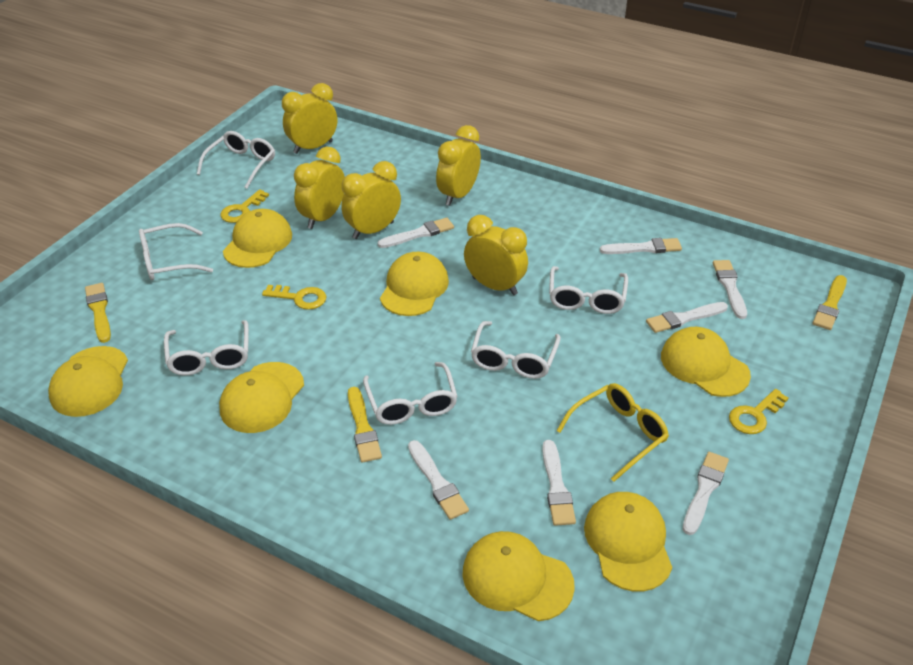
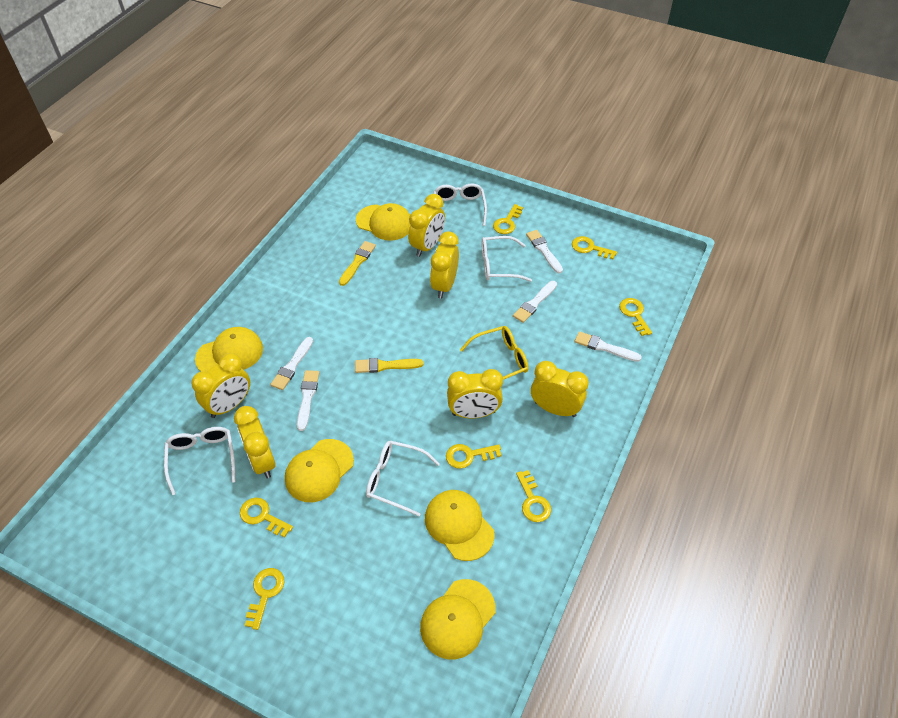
white brush: 7 -> 5
white glasses: 6 -> 4
yellow brush: 3 -> 2
yellow cap: 7 -> 5
yellow clock: 5 -> 6
yellow key: 3 -> 7

